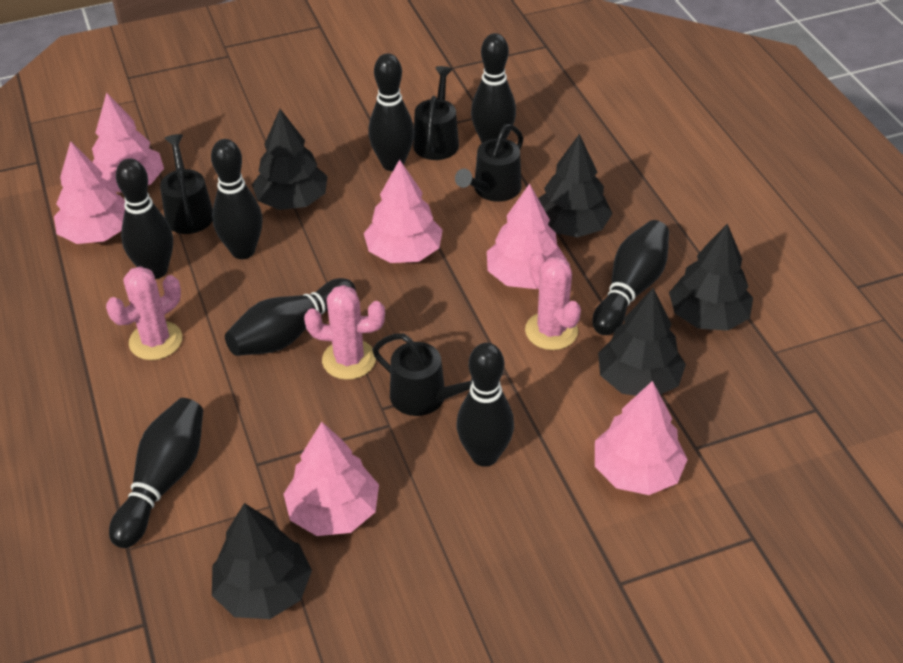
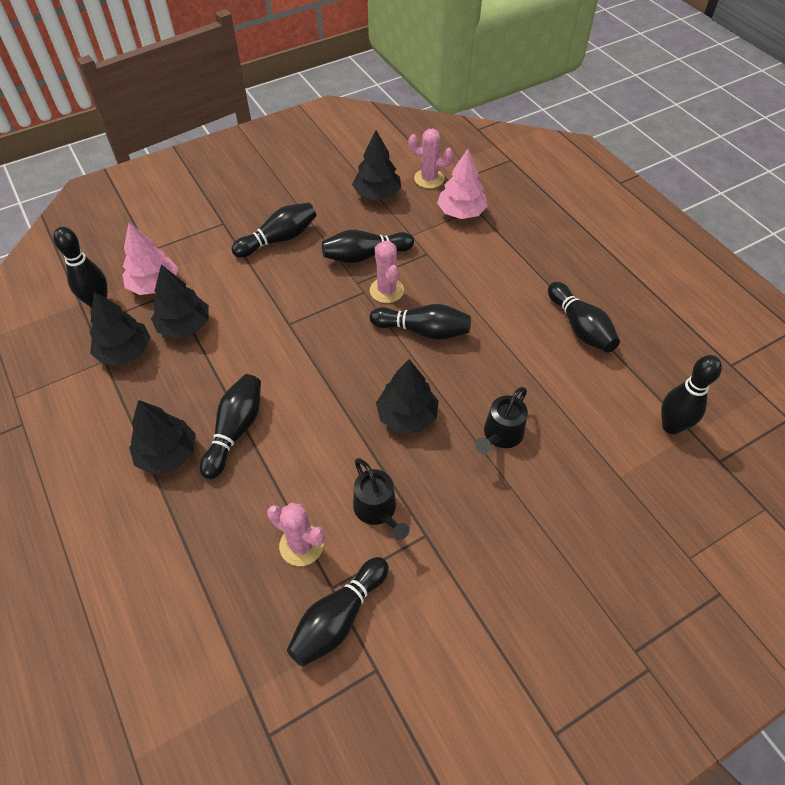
black watering can: 4 -> 2
pink tree: 6 -> 2

